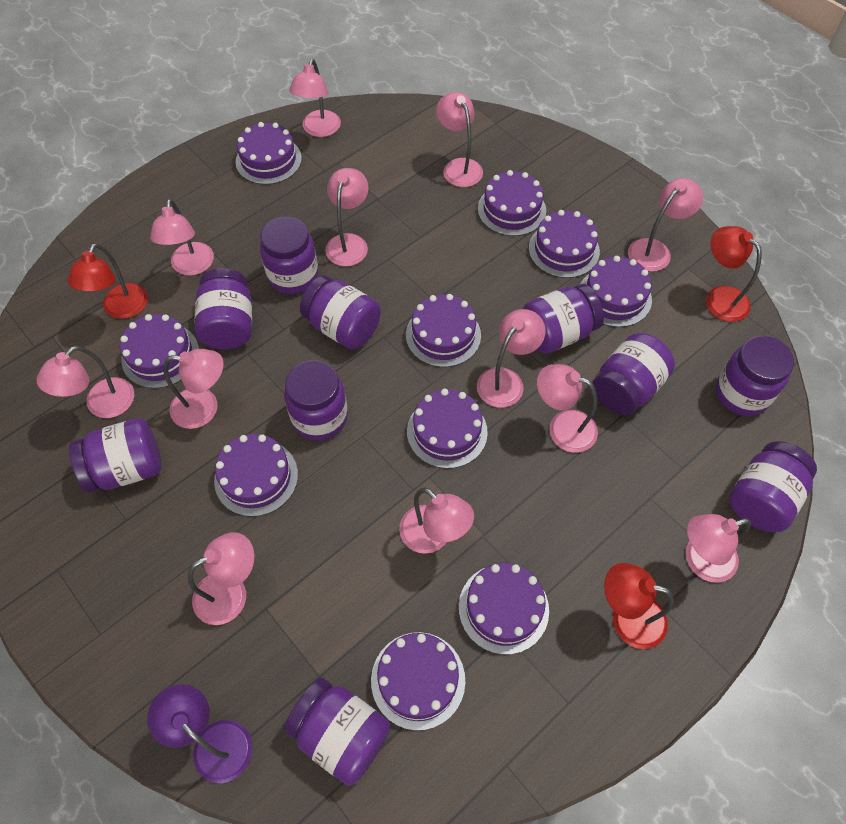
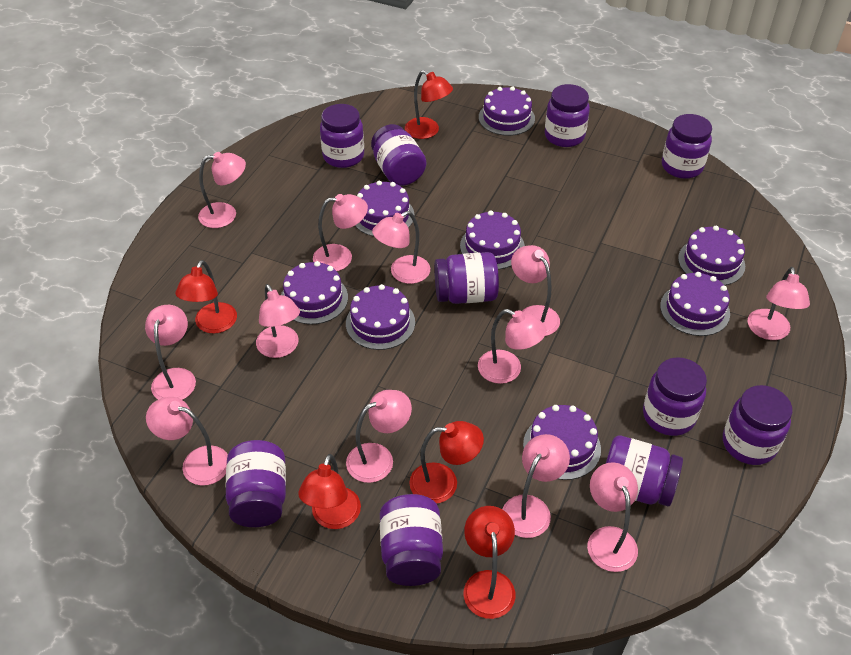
purple cake: 10 -> 8
purple lamp: 1 -> 0
red lamp: 3 -> 5

